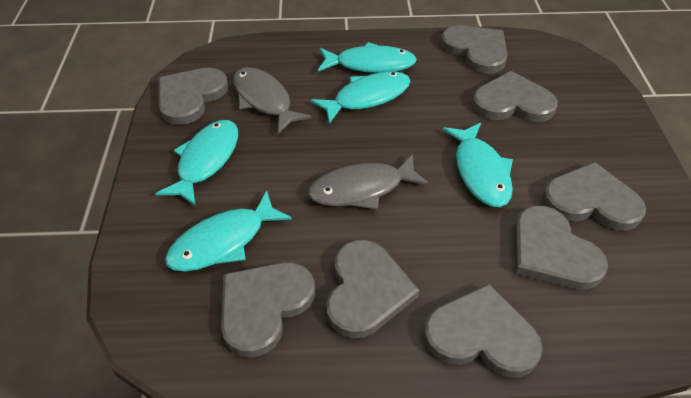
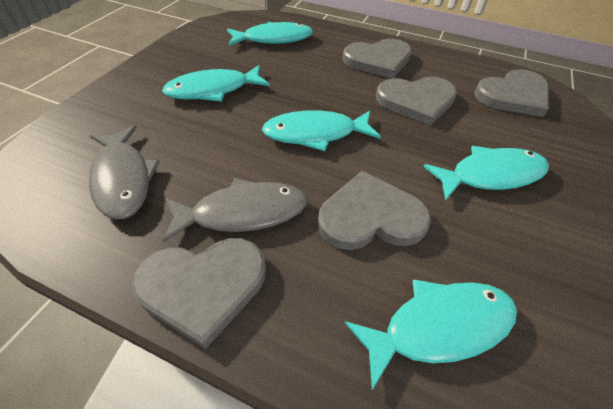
grey heart: 8 -> 5

